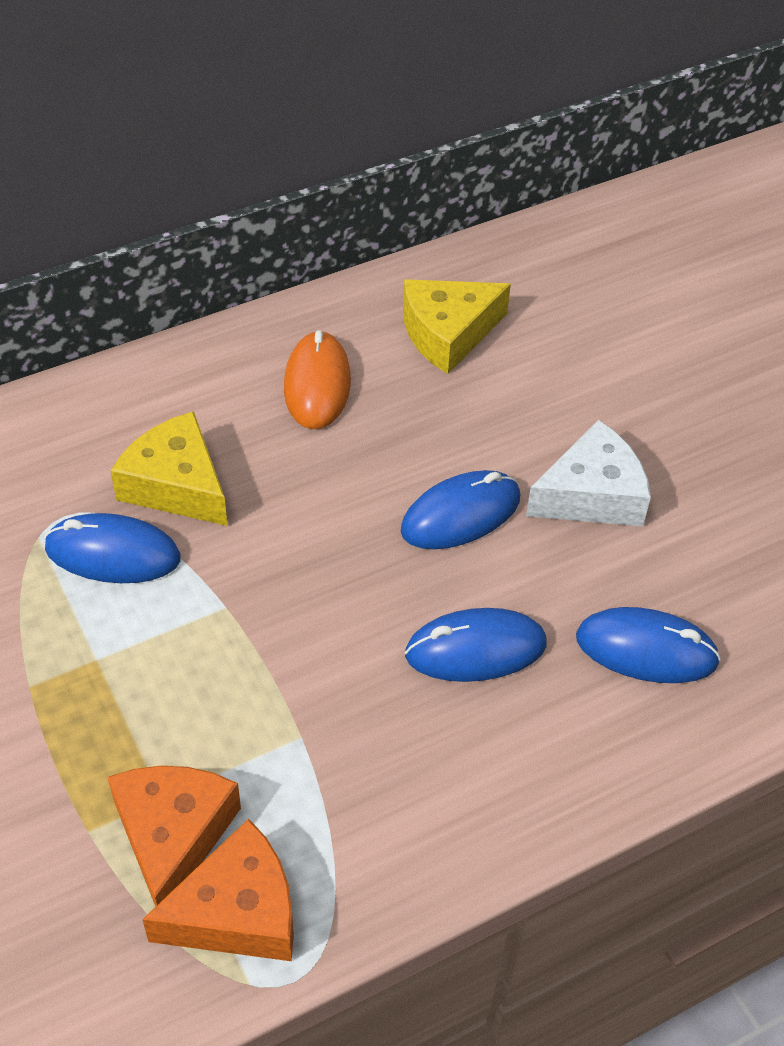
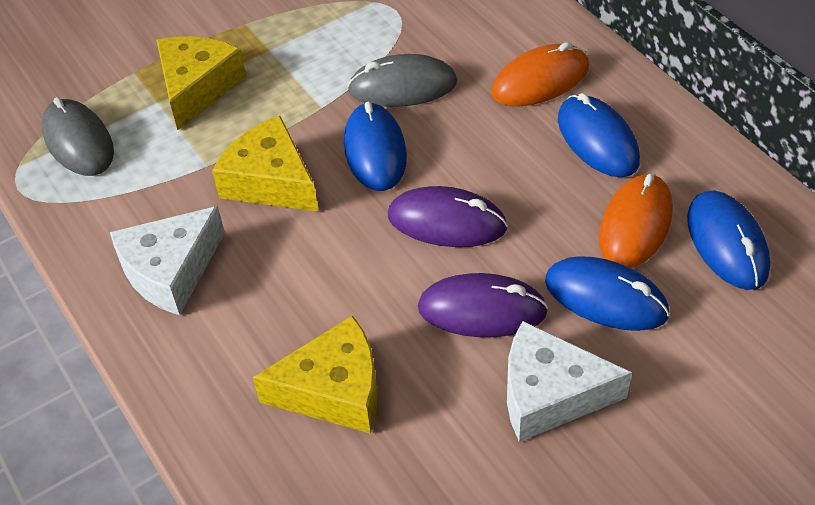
grey mouse: 0 -> 2
orange cheese: 2 -> 0
orange mouse: 1 -> 2
purple mouse: 0 -> 2
white cheese: 1 -> 2
yellow cheese: 2 -> 3

